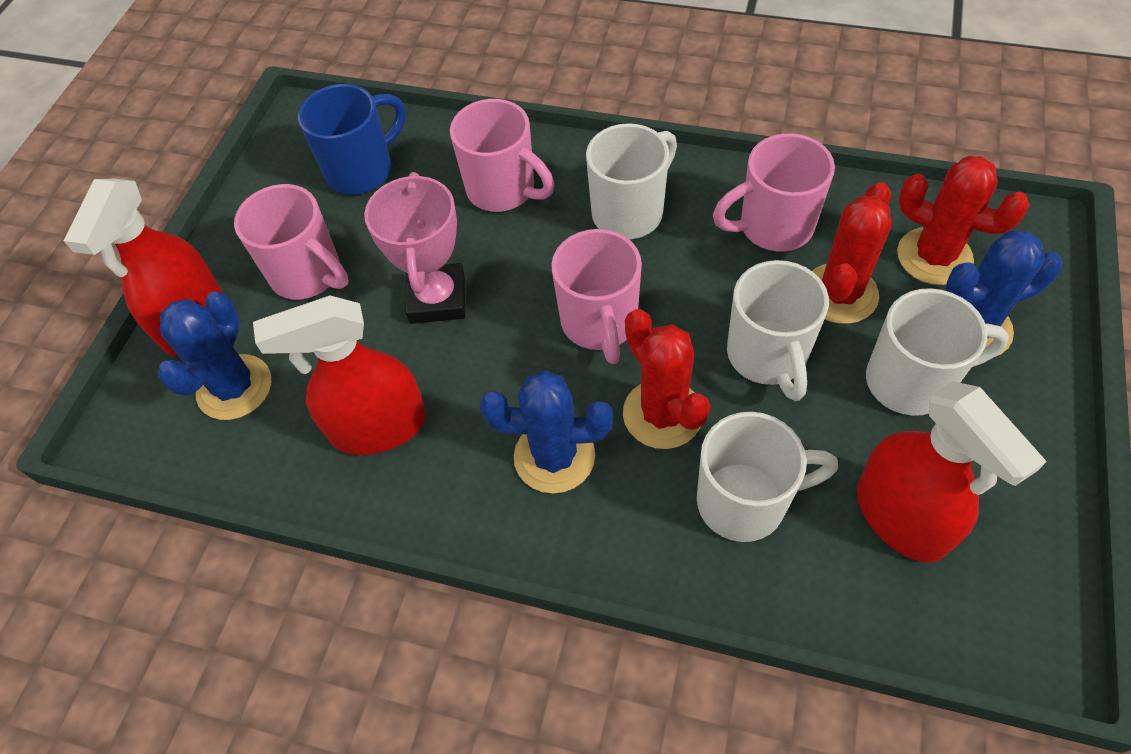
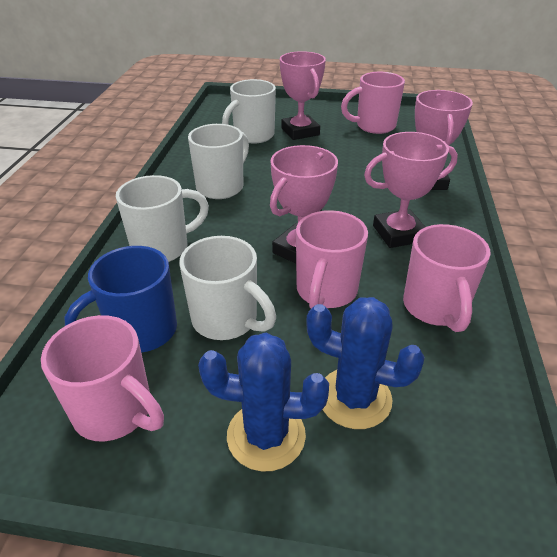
blue cactus: 3 -> 2
pink trophy: 1 -> 4
red cactus: 3 -> 0
red spray bottle: 3 -> 0

